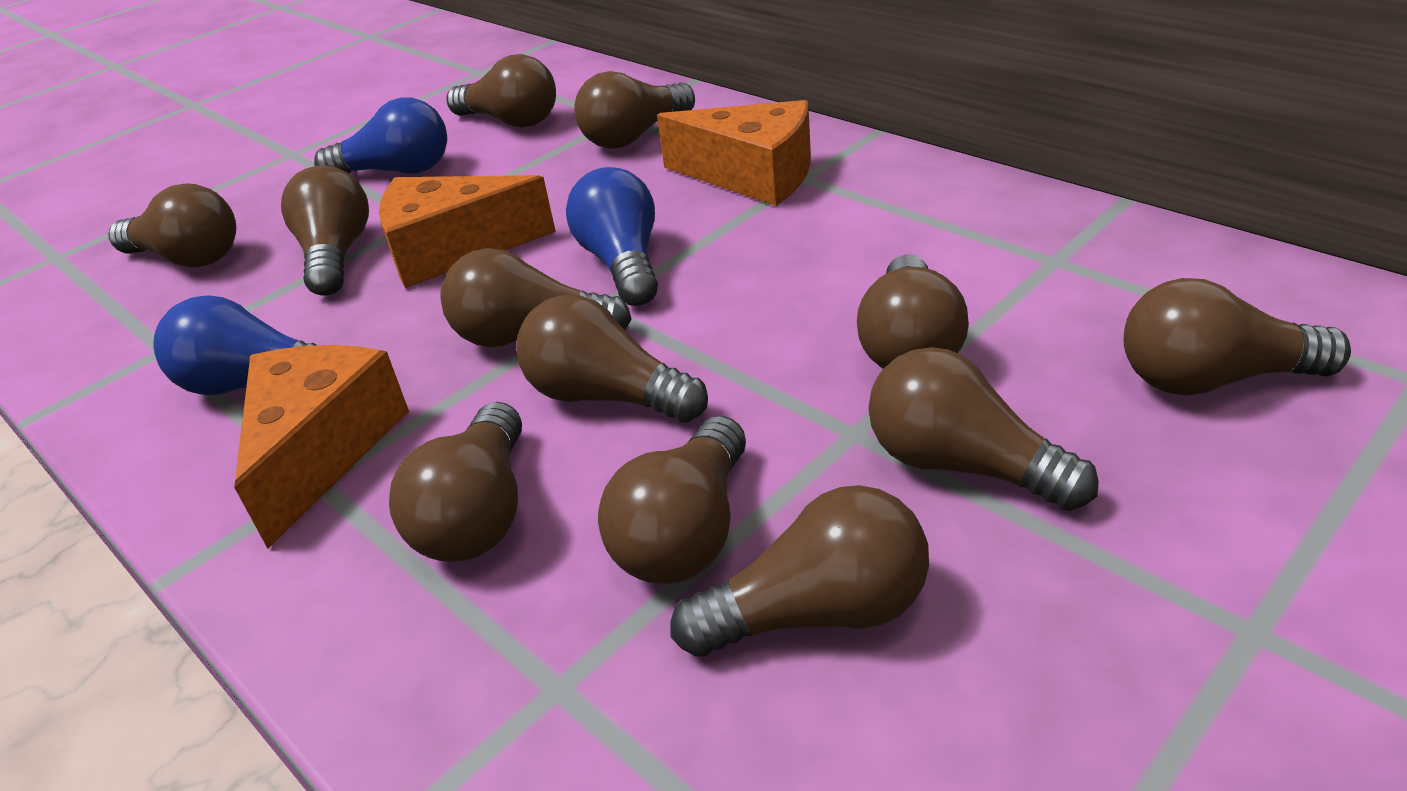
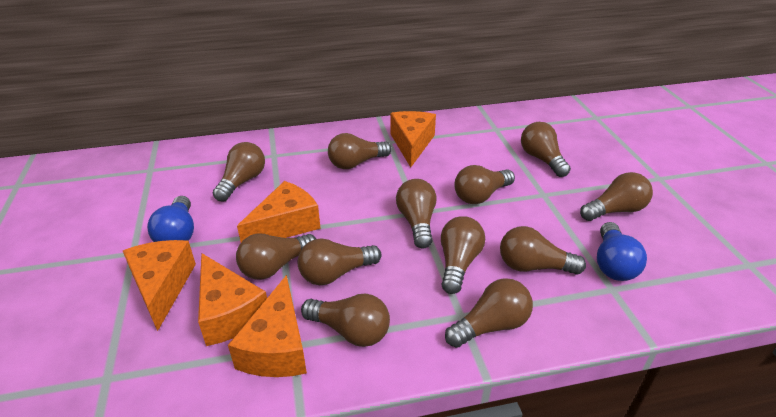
blue light bulb: 3 -> 2
orange cheese: 3 -> 5

